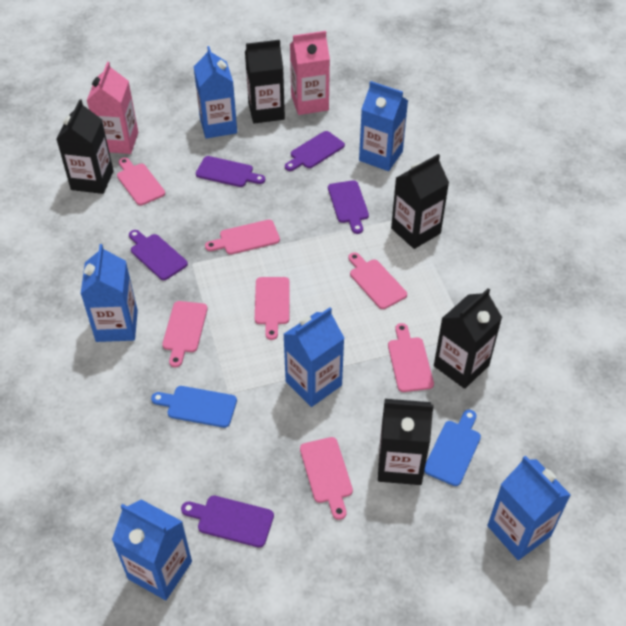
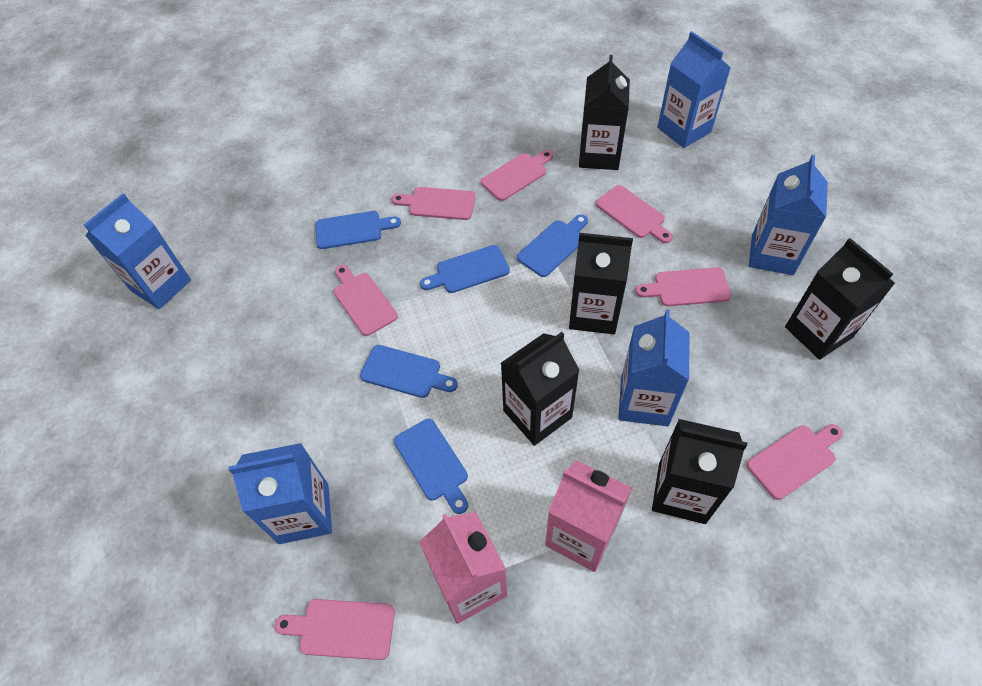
blue carton: 6 -> 5
blue cutting board: 2 -> 5
purple cutting board: 5 -> 0

